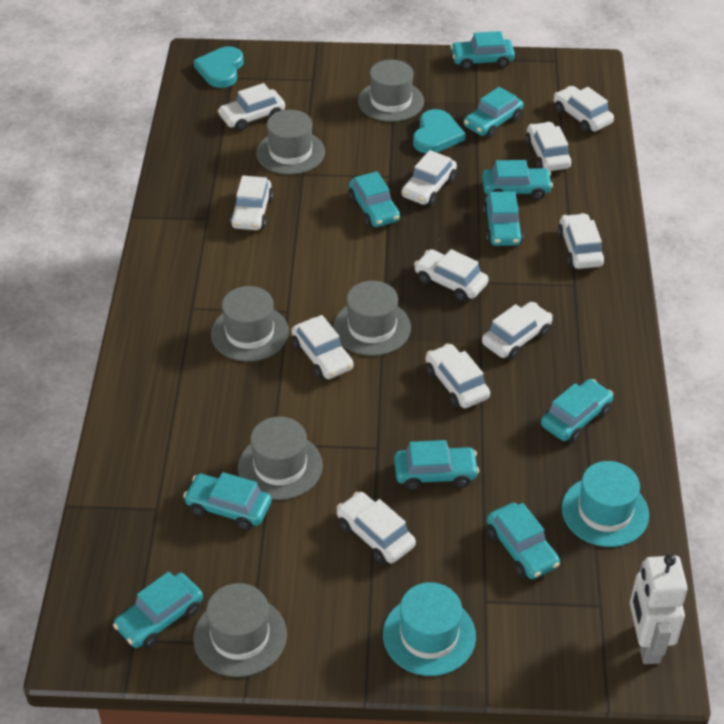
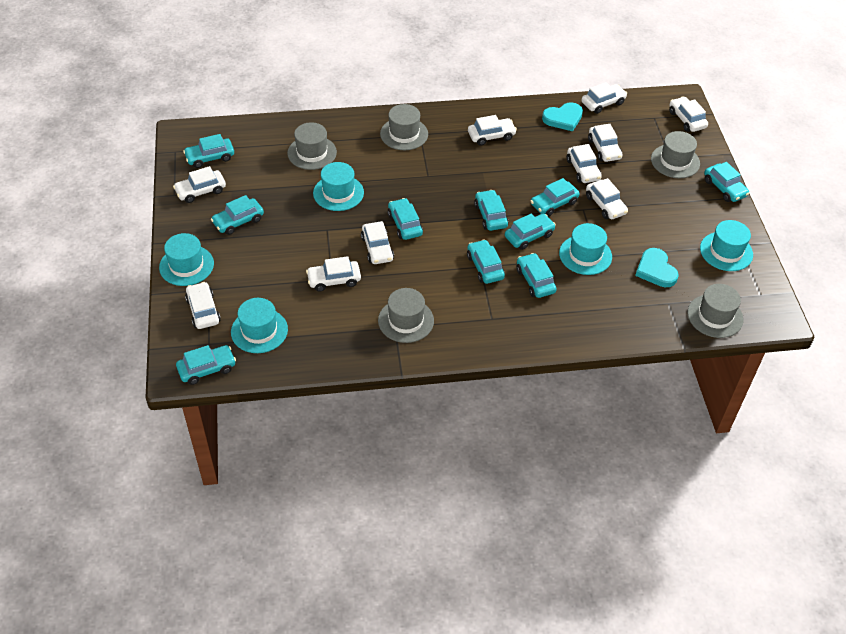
grey hat: 6 -> 5
turquoise hat: 2 -> 5
white car: 11 -> 10
white robot: 1 -> 0

